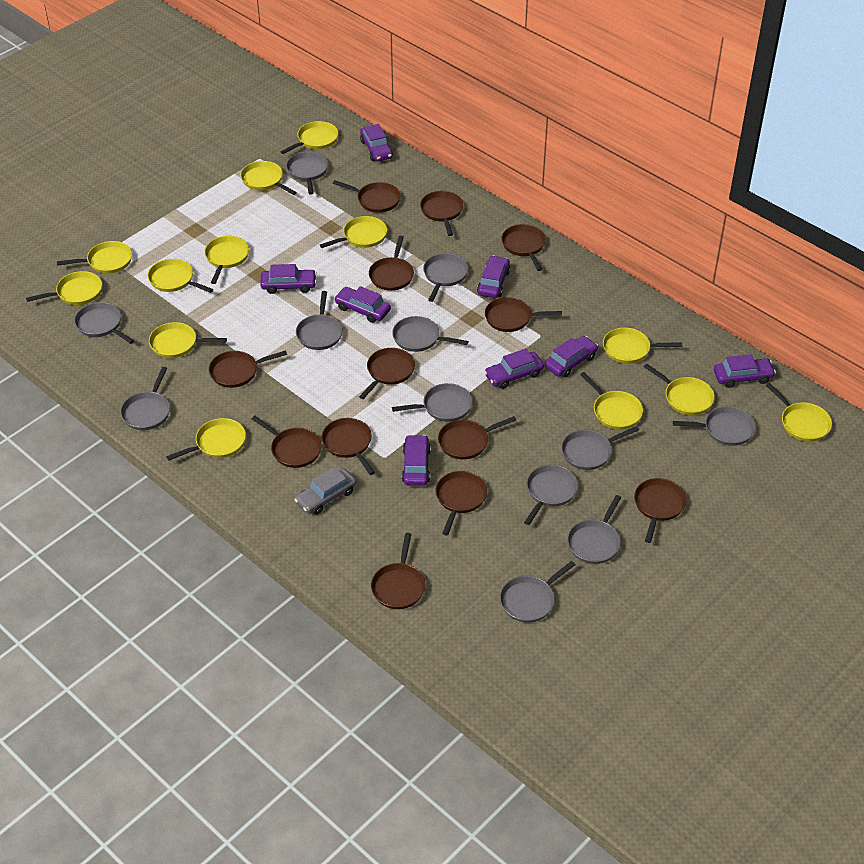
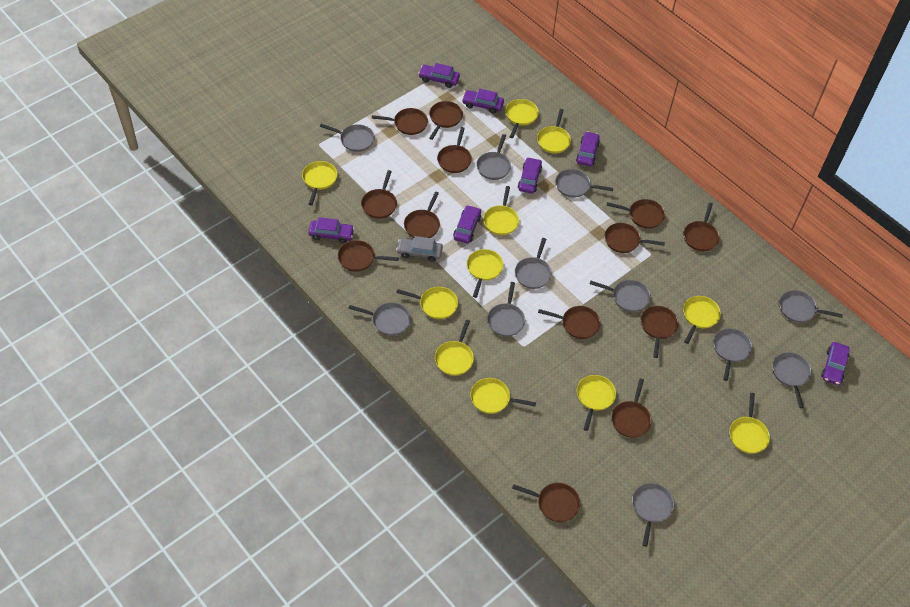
grey pan: 12 -> 11
purple car: 8 -> 7
yellow pan: 13 -> 11

